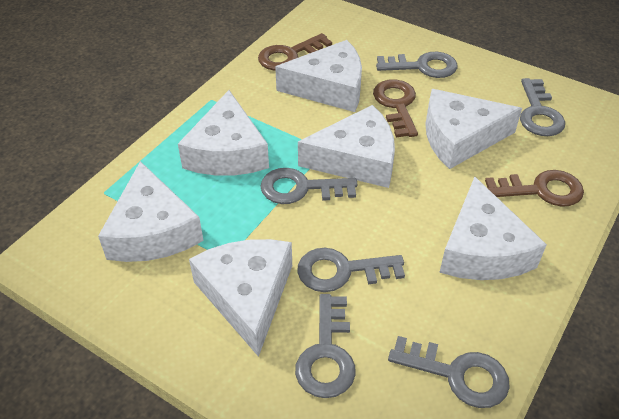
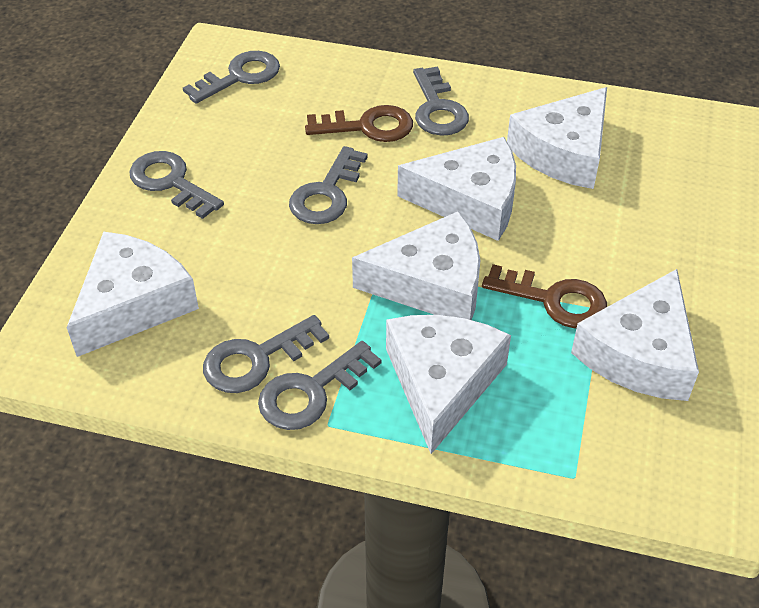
brown key: 3 -> 2
white cheese: 7 -> 6

